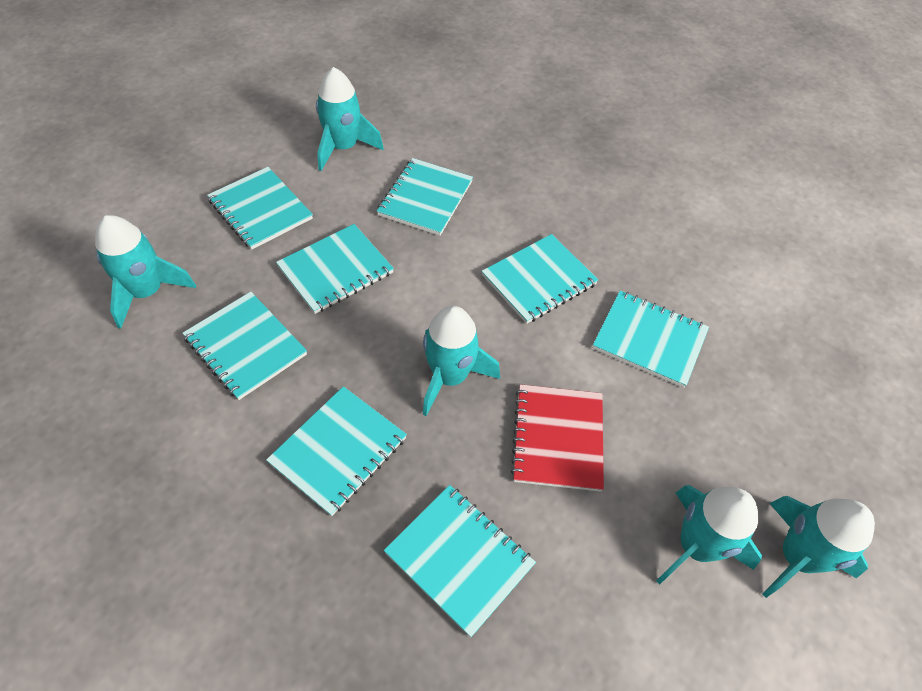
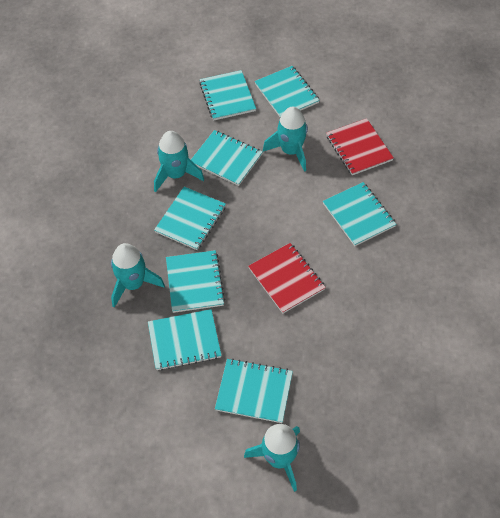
red notebook: 1 -> 2
turquoise rocket: 5 -> 4

